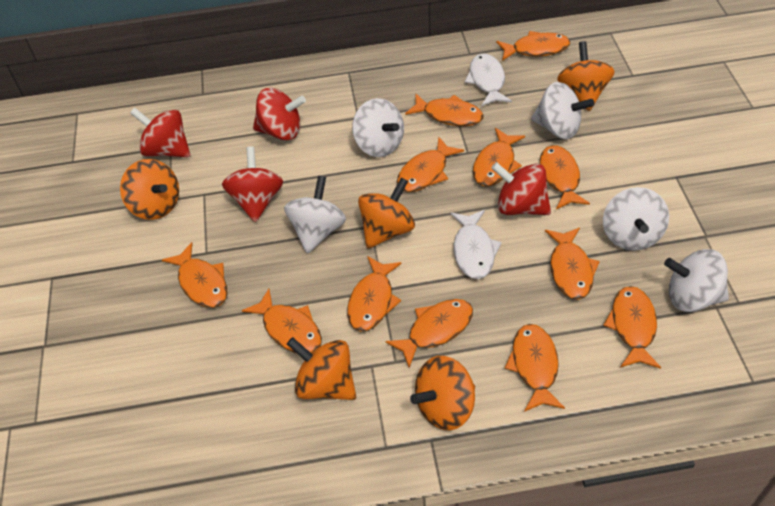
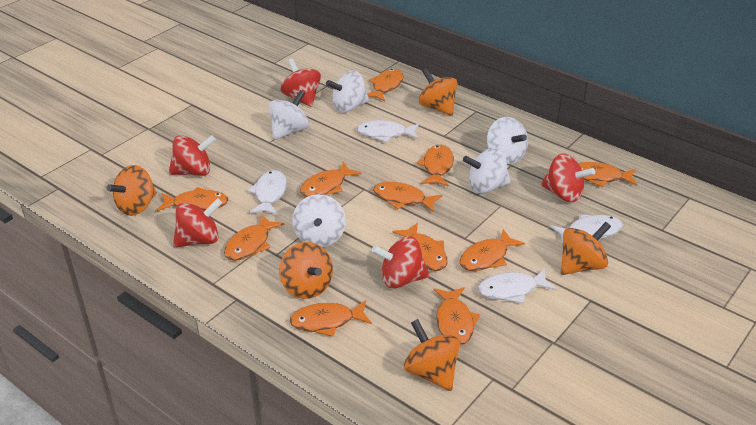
orange fish: 12 -> 11
red spinning top: 4 -> 5
white fish: 2 -> 4

